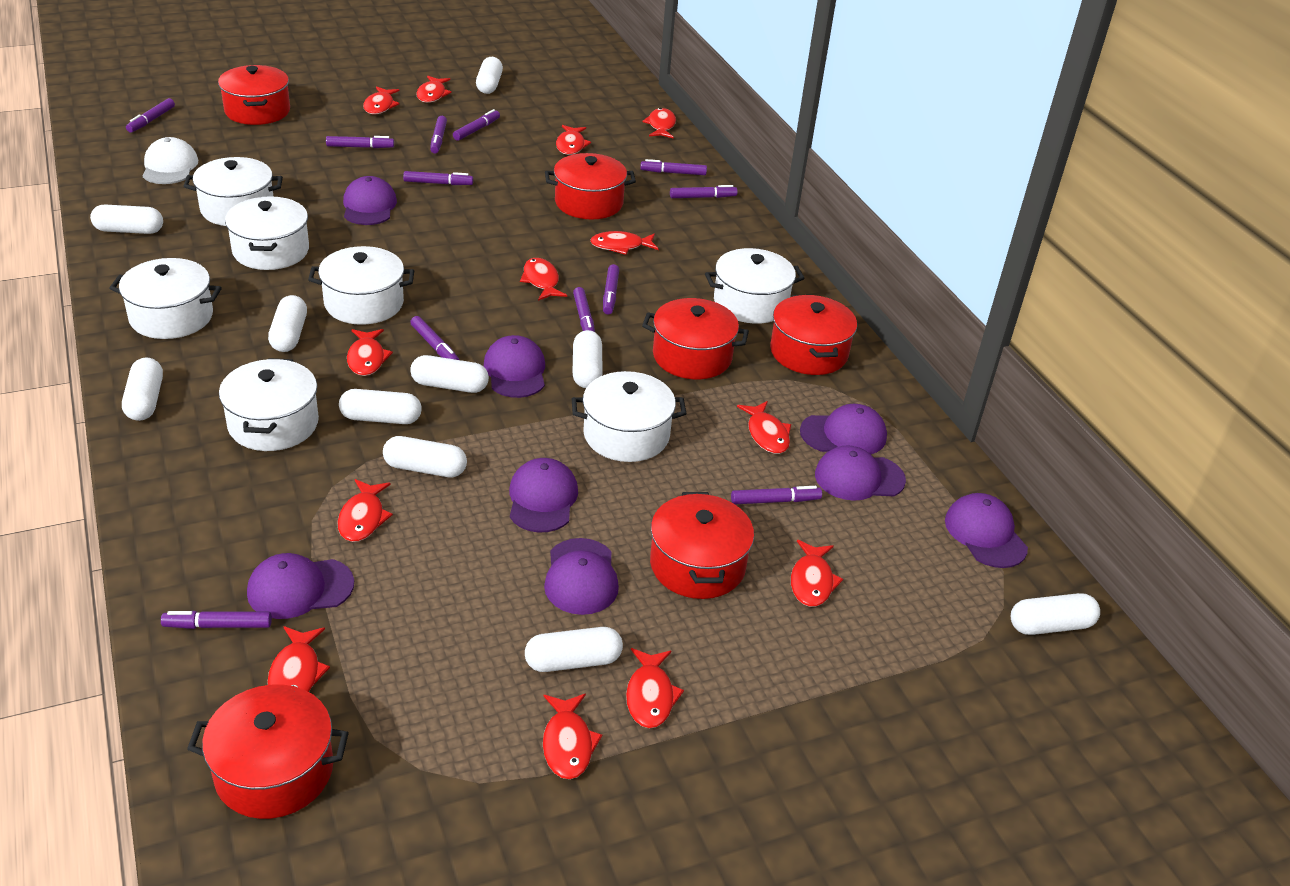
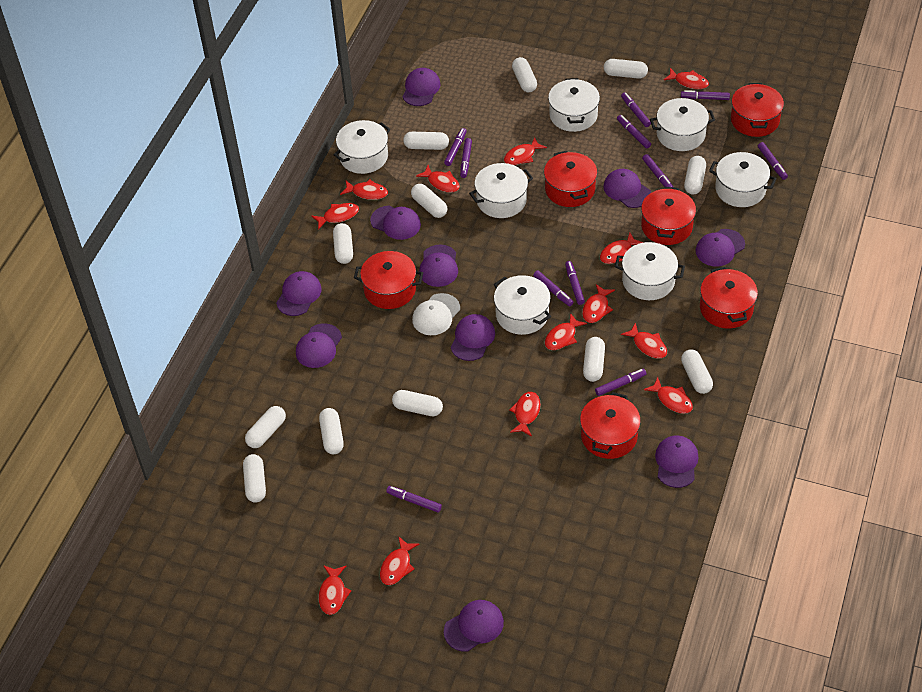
purple cap: 8 -> 10
purple marker: 12 -> 11
white capsule: 10 -> 12

